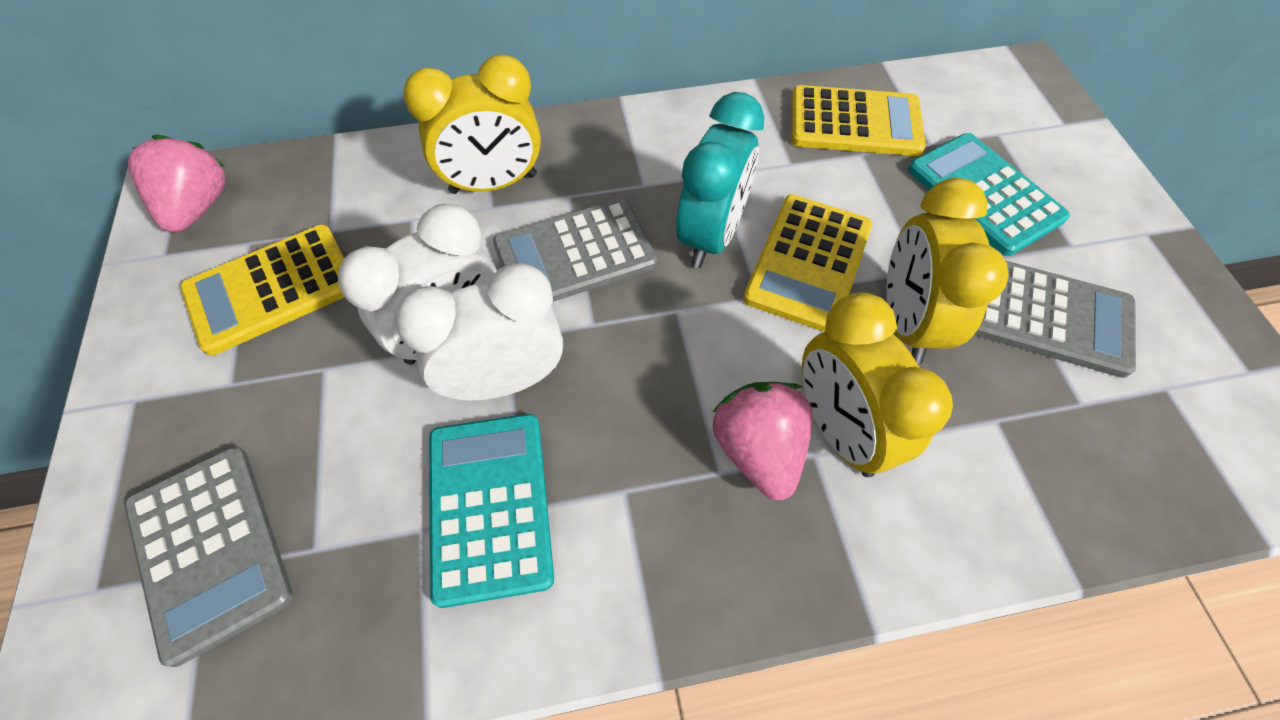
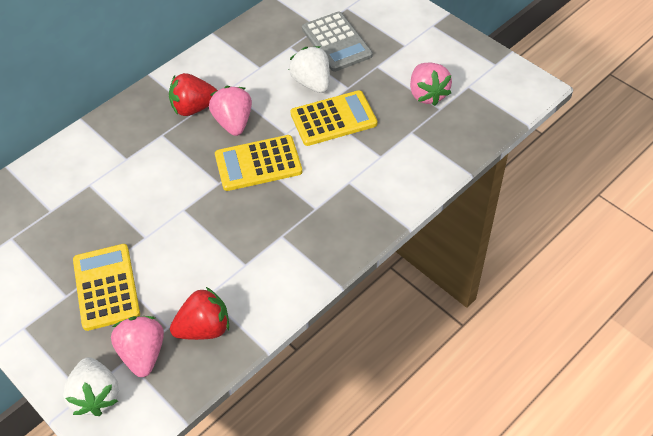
grey calculator: 3 -> 1
pink strawberry: 2 -> 3
red strawberry: 0 -> 2
turquoise calculator: 2 -> 0
turquoise clock: 1 -> 0
white clock: 2 -> 0
white strawberry: 0 -> 2
yellow clock: 3 -> 0

